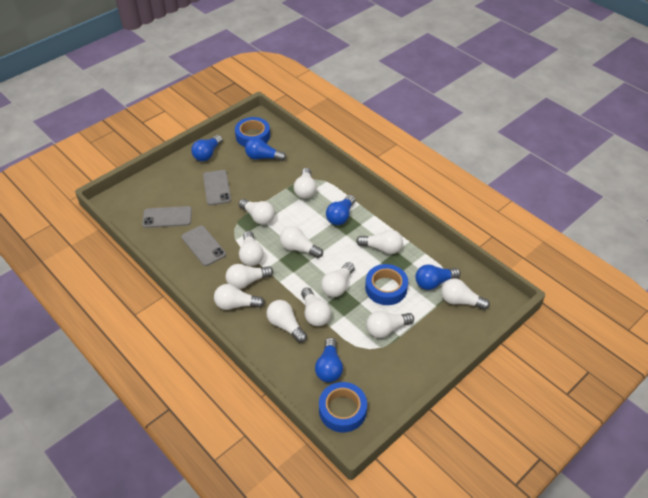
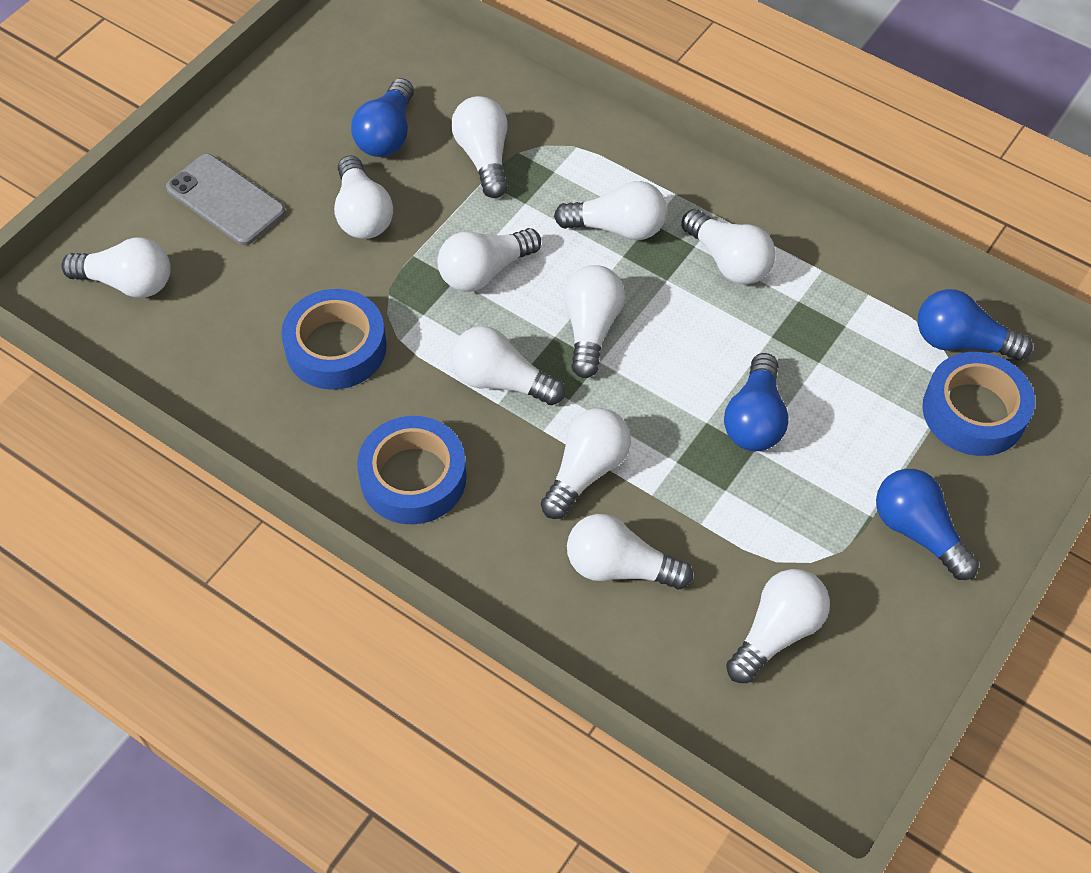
blue light bulb: 5 -> 4
grey phone: 3 -> 1
white light bulb: 12 -> 11

